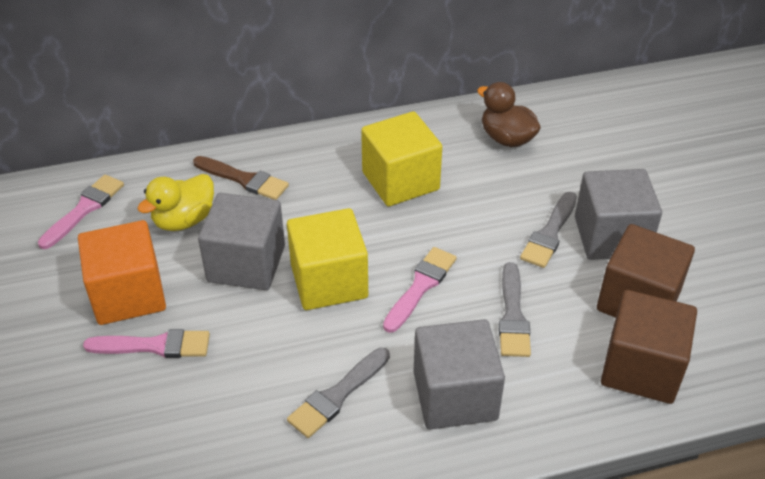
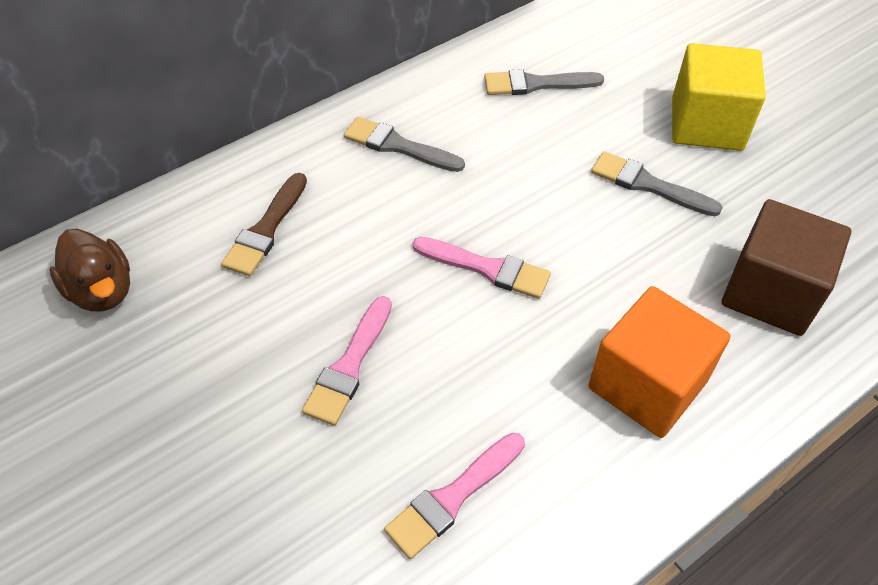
brown cube: 2 -> 1
grey cube: 3 -> 0
yellow cube: 2 -> 1
yellow duck: 1 -> 0

